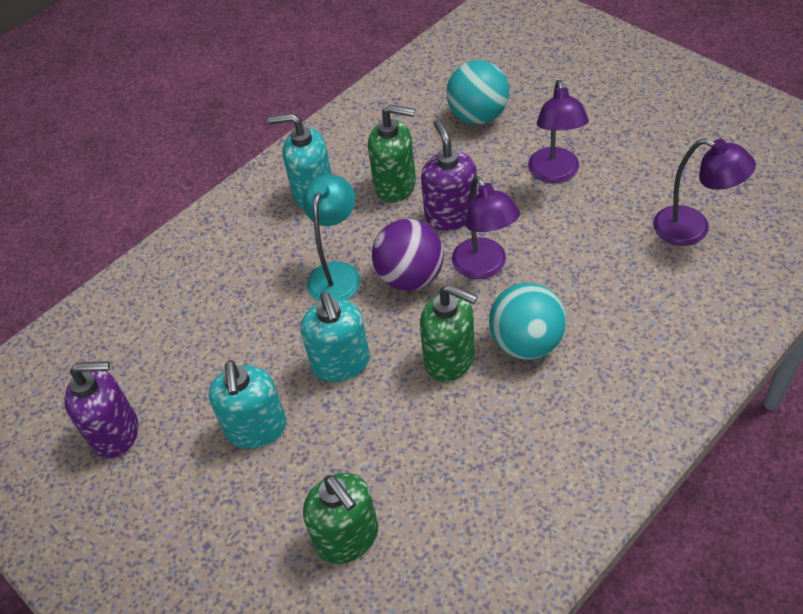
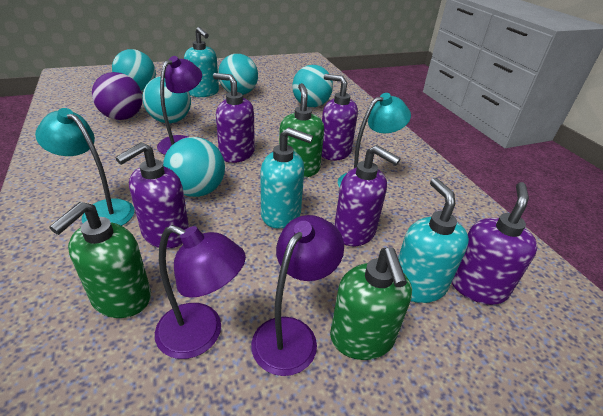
purple soap dispenser: 2 -> 5
turquoise ball: 2 -> 5
turquoise lamp: 1 -> 2

